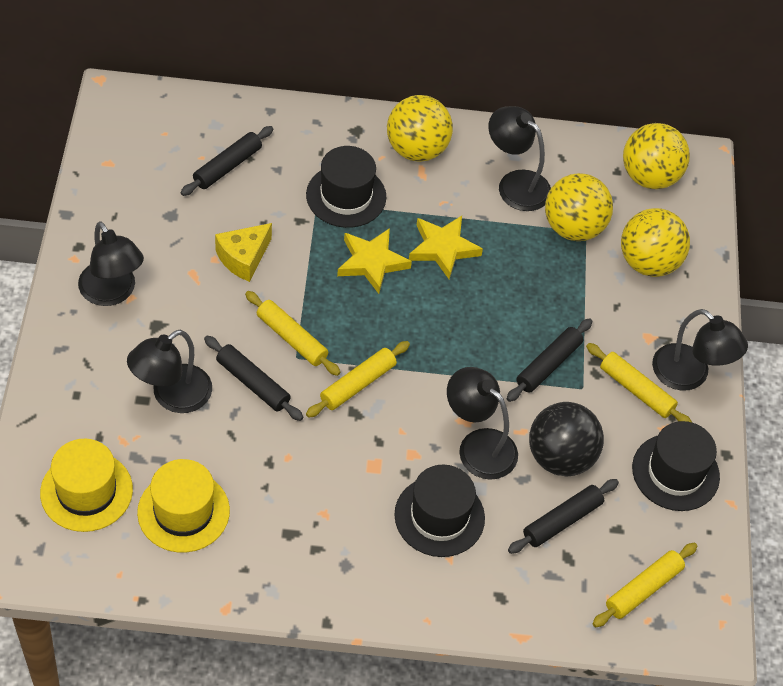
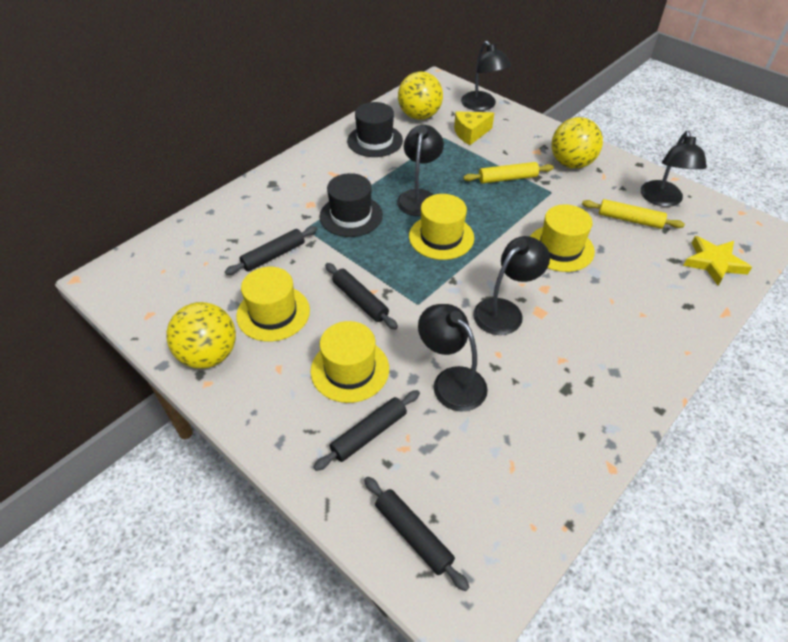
black ball: 1 -> 0
black hat: 3 -> 2
yellow ball: 4 -> 3
yellow hat: 2 -> 4
yellow rolling pin: 4 -> 2
yellow star: 2 -> 1

